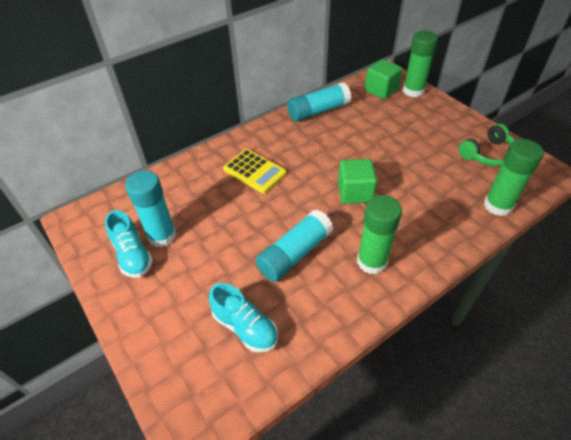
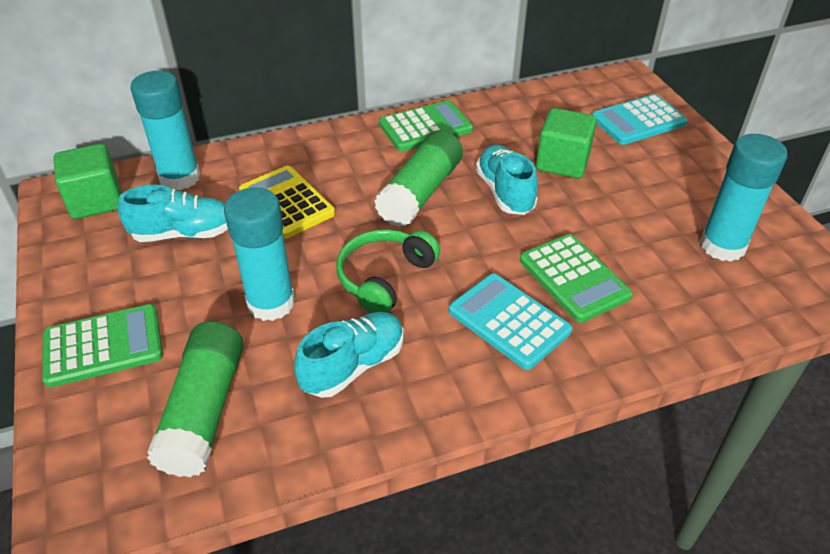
green calculator: 0 -> 3
green glue stick: 3 -> 2
turquoise calculator: 0 -> 2
turquoise shoe: 2 -> 3

